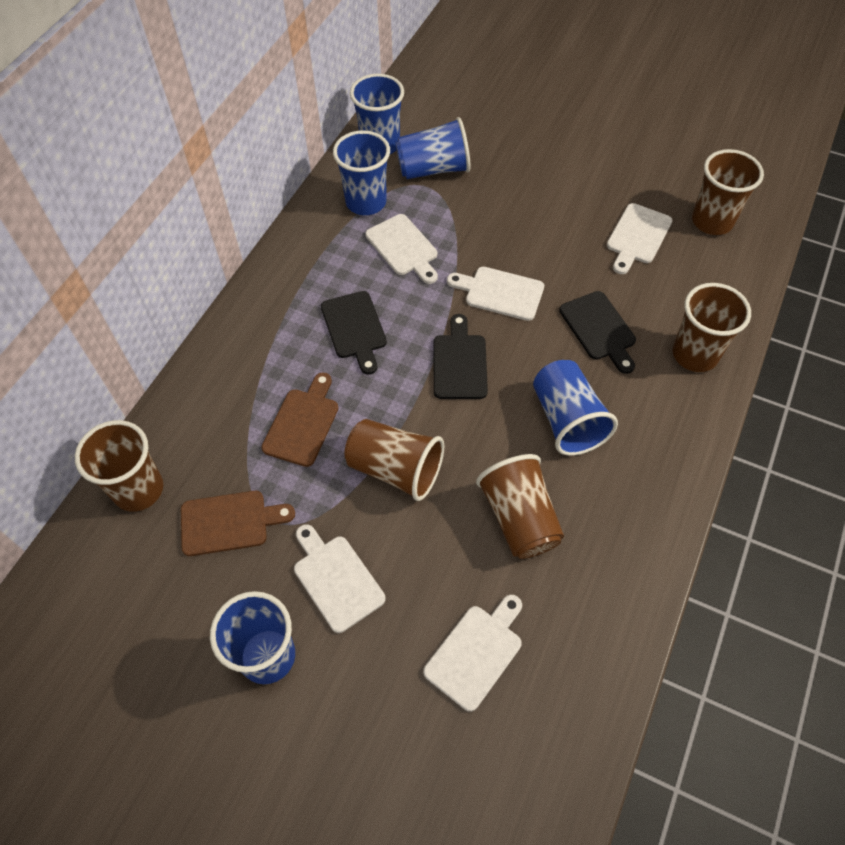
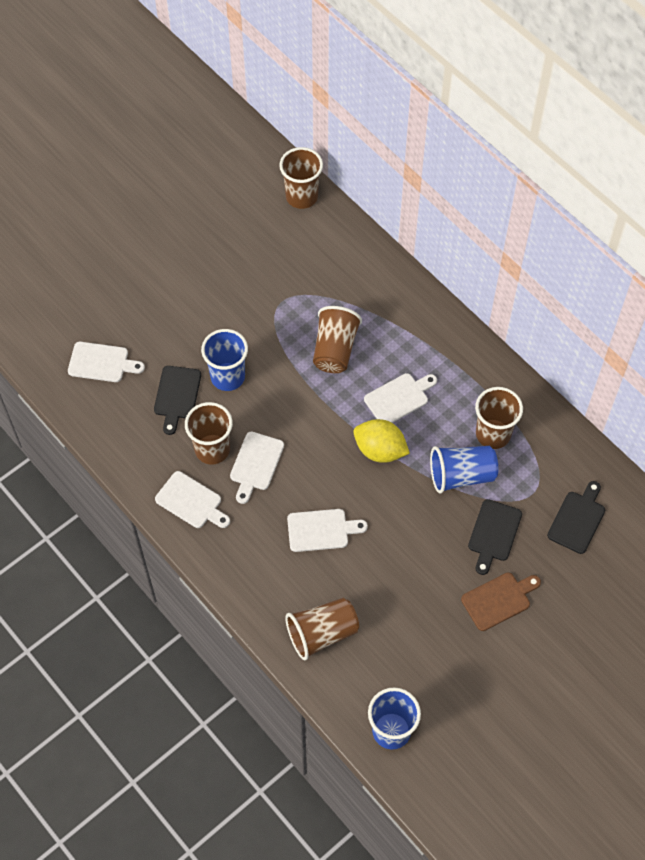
blue cup: 5 -> 3
brown cutting board: 2 -> 1
yellow lemon: 0 -> 1

